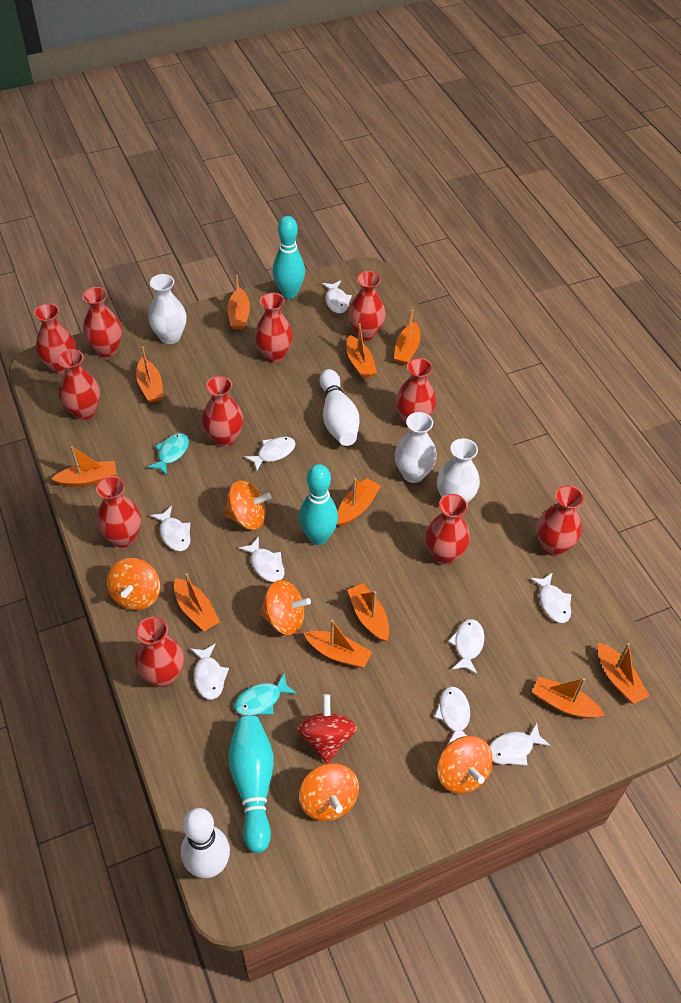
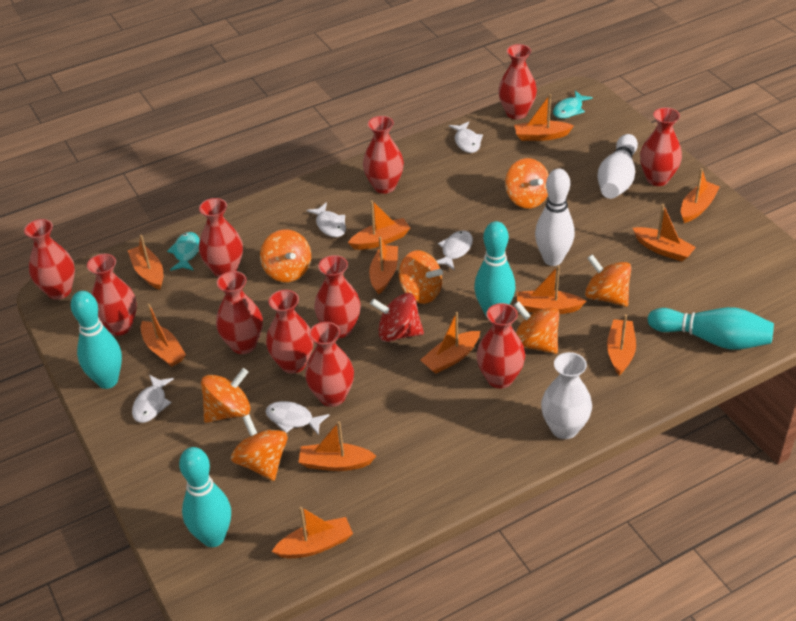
orange boat: 11 -> 12
orange spinning top: 5 -> 7
turquoise bowling pin: 3 -> 4
white fish: 9 -> 5
white vase: 3 -> 1

